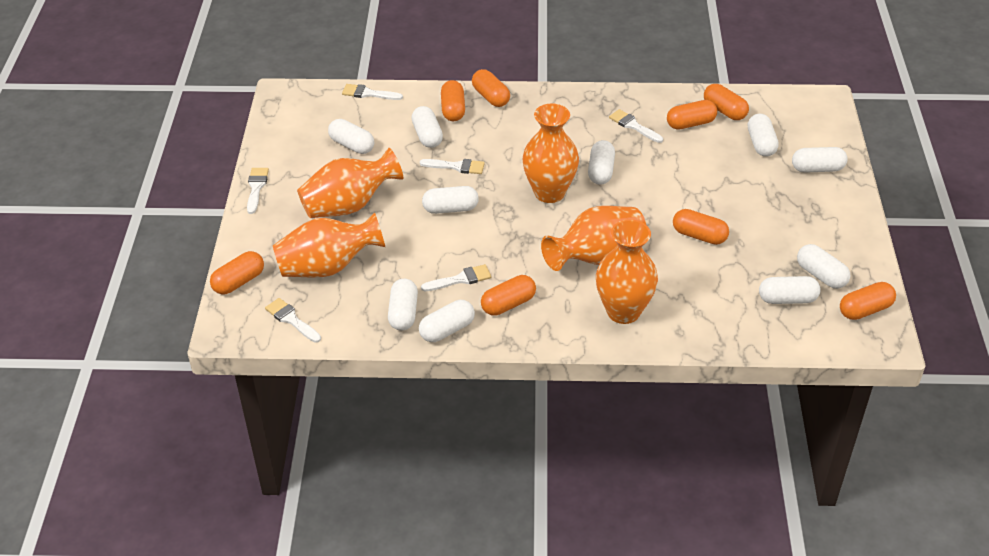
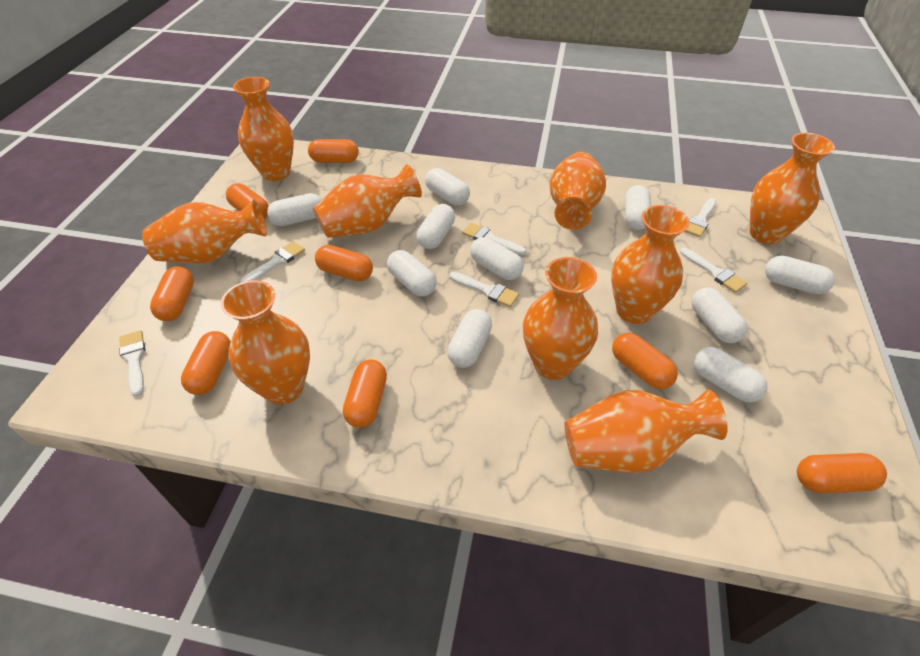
orange vase: 5 -> 9

